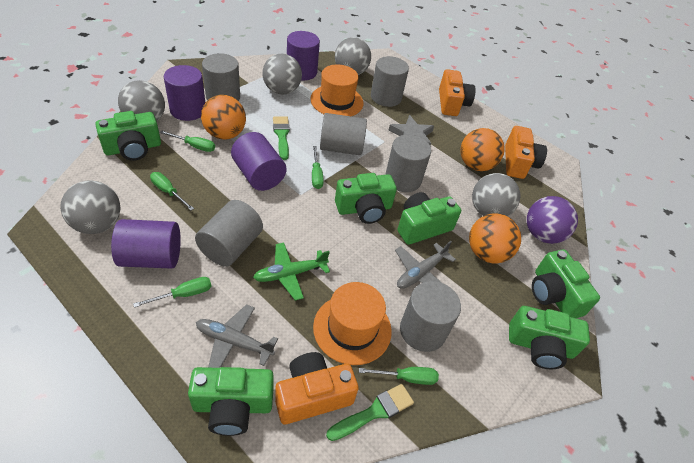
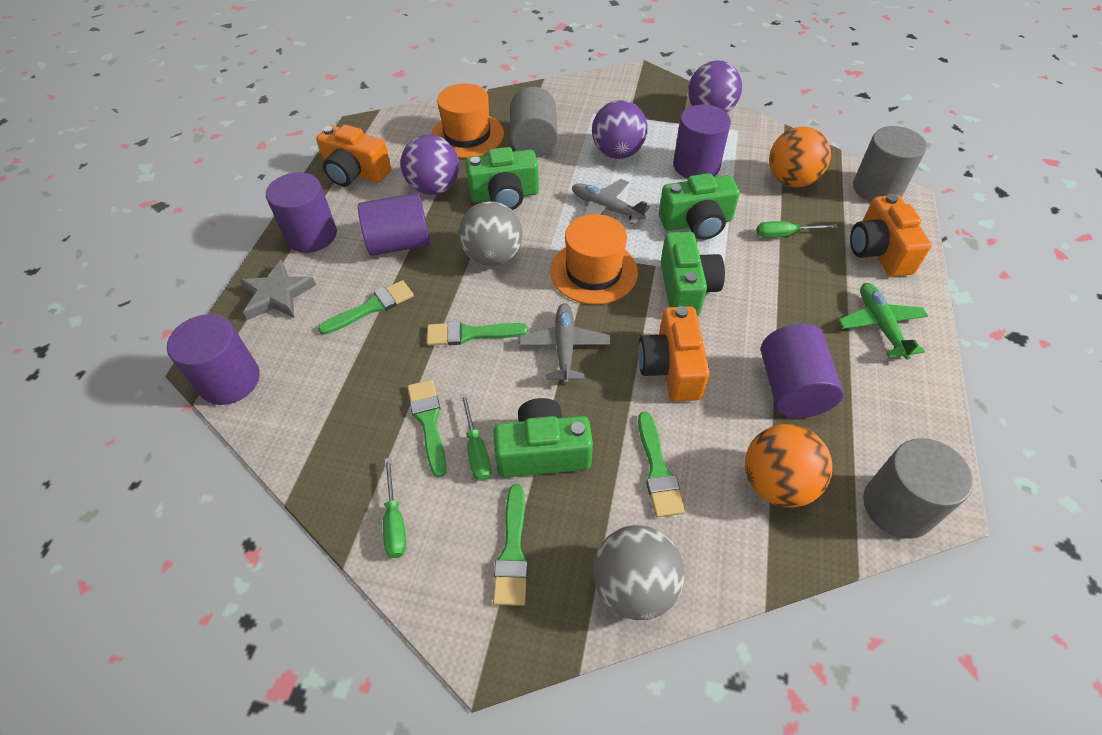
green brush: 2 -> 5
green camera: 6 -> 4
green screwdriver: 5 -> 3
grey ball: 5 -> 2
grey cylinder: 6 -> 3
orange ball: 3 -> 2
purple ball: 1 -> 3
purple cylinder: 4 -> 5

